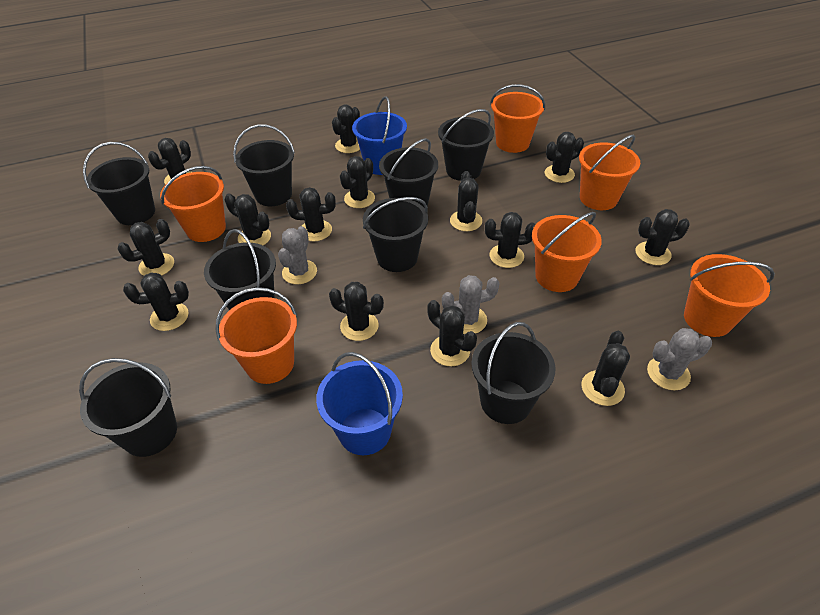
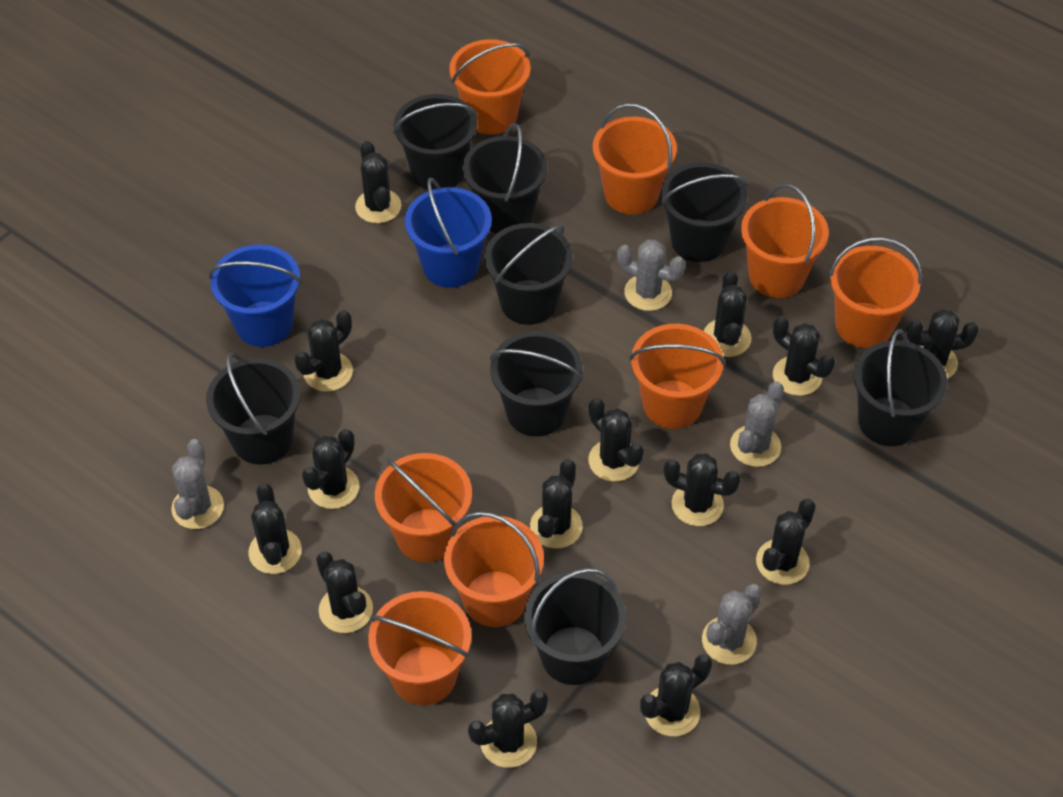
grey cactus: 3 -> 4
orange bucket: 6 -> 8

